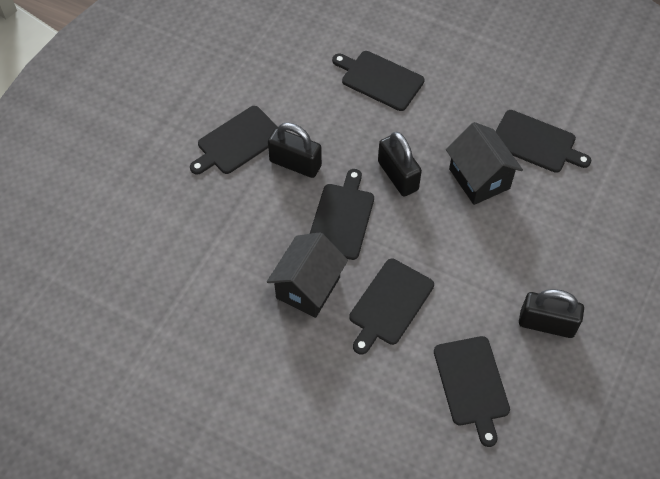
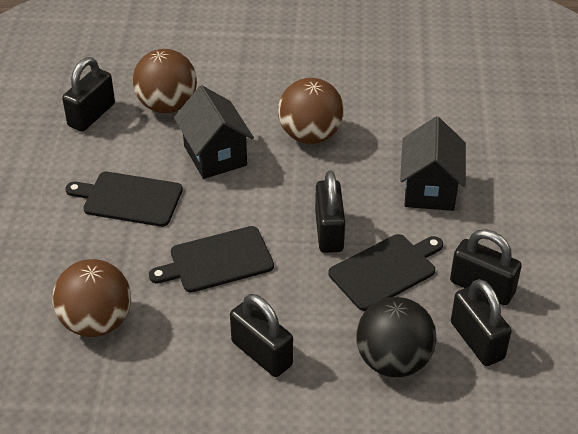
black ball: 0 -> 1
black cutting board: 6 -> 3
black padlock: 3 -> 5
brown ball: 0 -> 3

